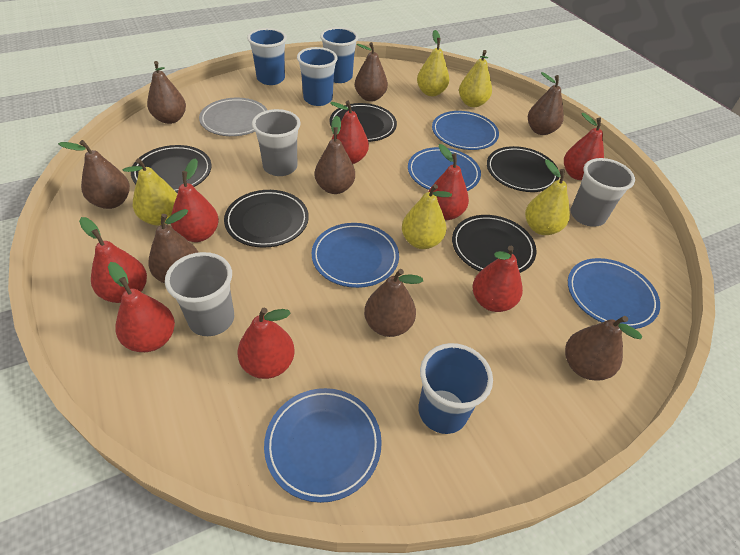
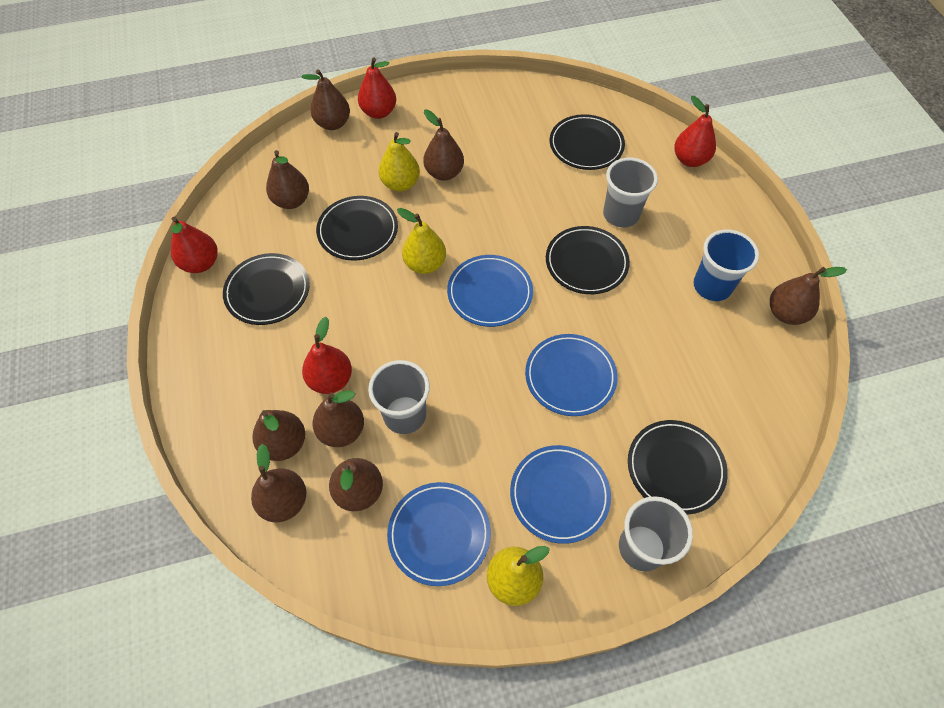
blue cup: 4 -> 1
blue plate: 5 -> 4
grey plate: 1 -> 0
red pear: 8 -> 4
yellow pear: 5 -> 3

